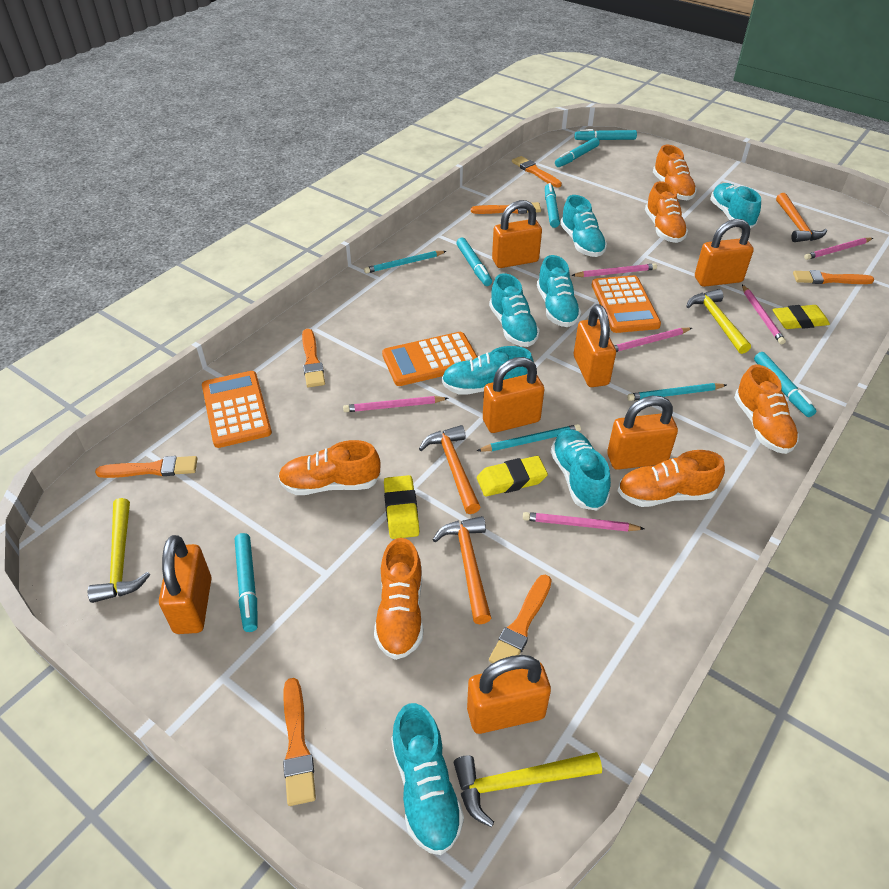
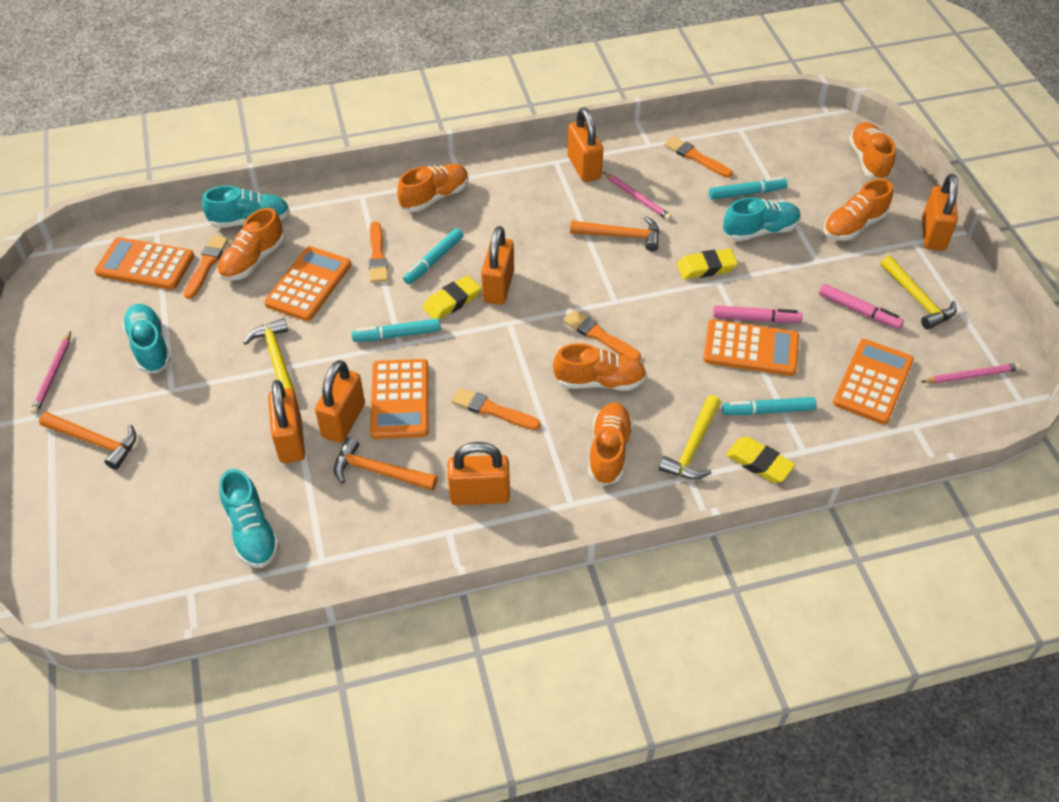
orange brush: 7 -> 5
orange calculator: 3 -> 5
orange padlock: 7 -> 6
pink marker: 0 -> 2
pink pencil: 6 -> 3
turquoise marker: 6 -> 4
turquoise pencil: 3 -> 0
turquoise shoe: 7 -> 4

